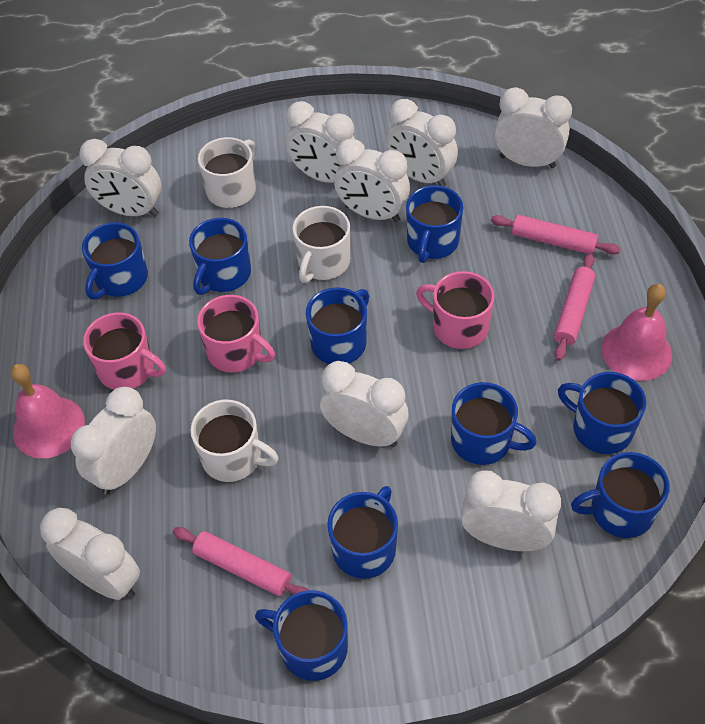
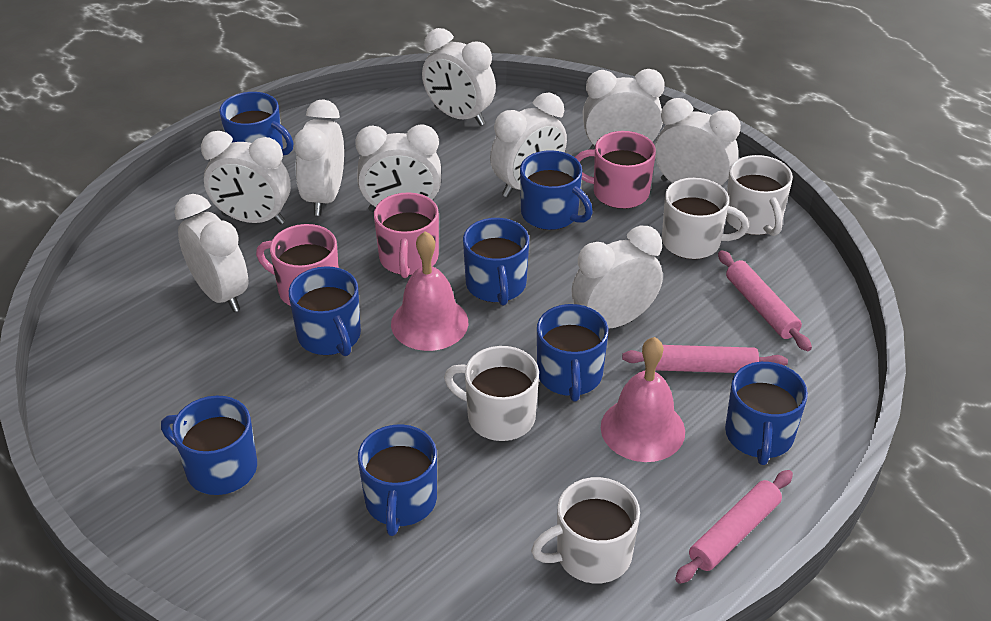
blue mug: 9 -> 8
white mug: 3 -> 4

